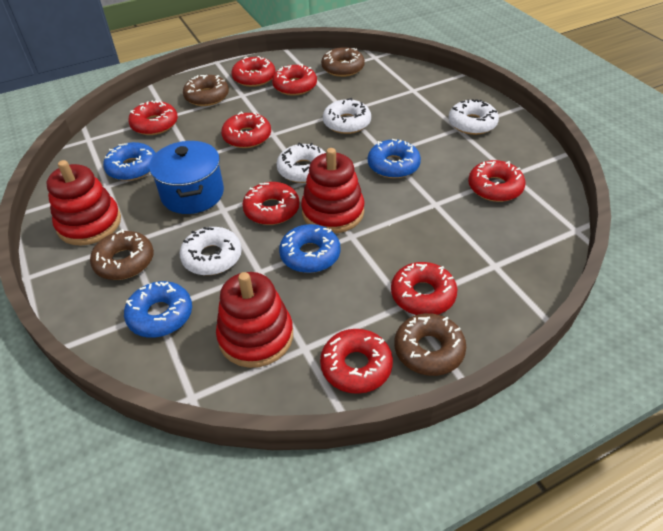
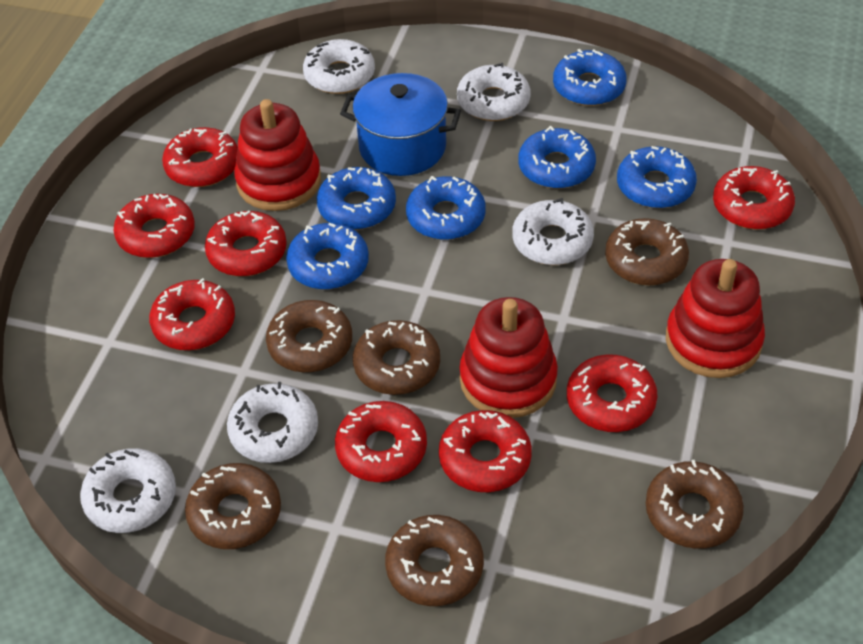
blue donut: 4 -> 6
brown donut: 4 -> 6
white donut: 4 -> 5

